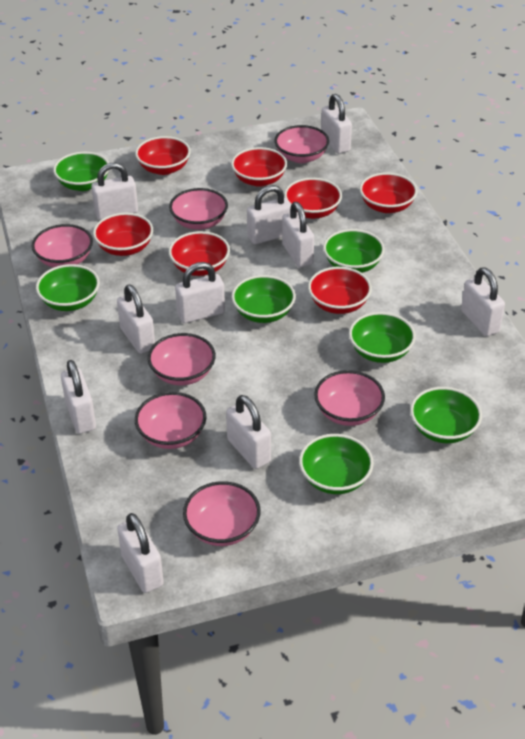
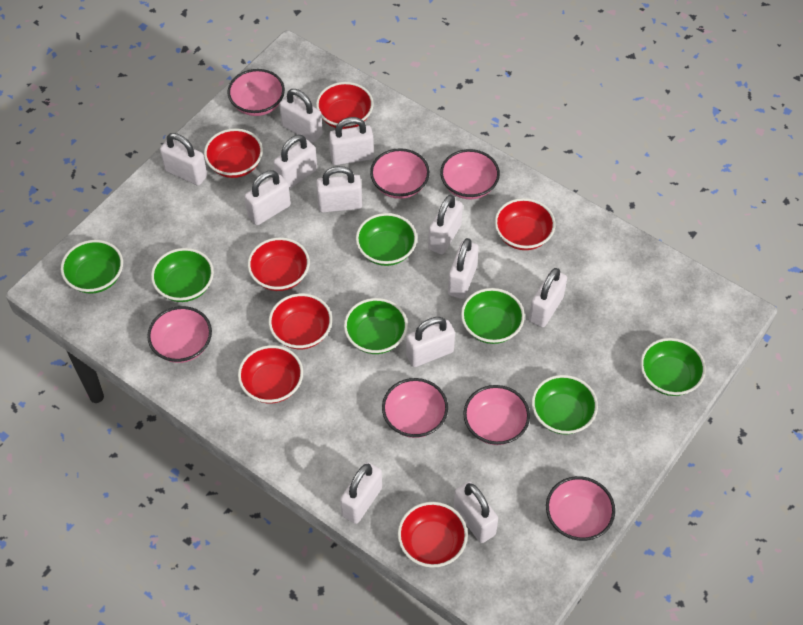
white padlock: 10 -> 12

